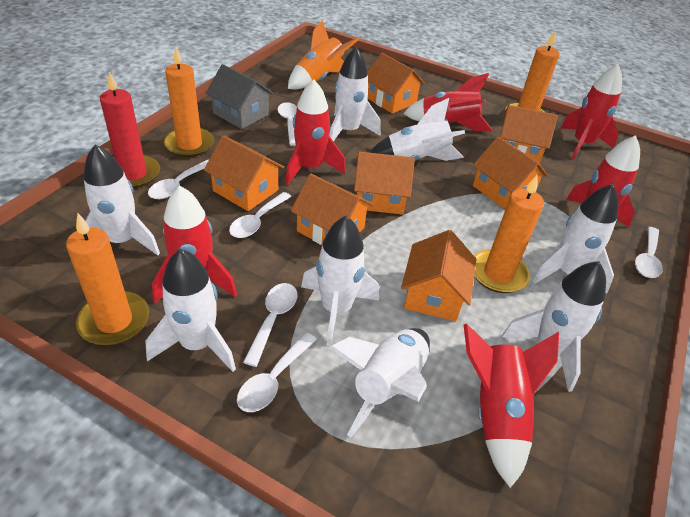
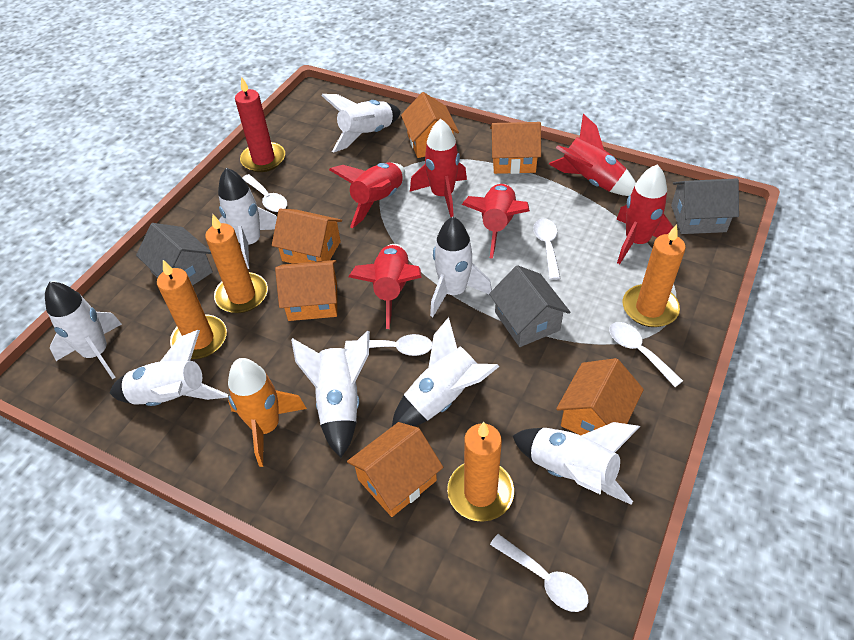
grey house: 1 -> 3
orange house: 7 -> 6
white spoon: 6 -> 5

